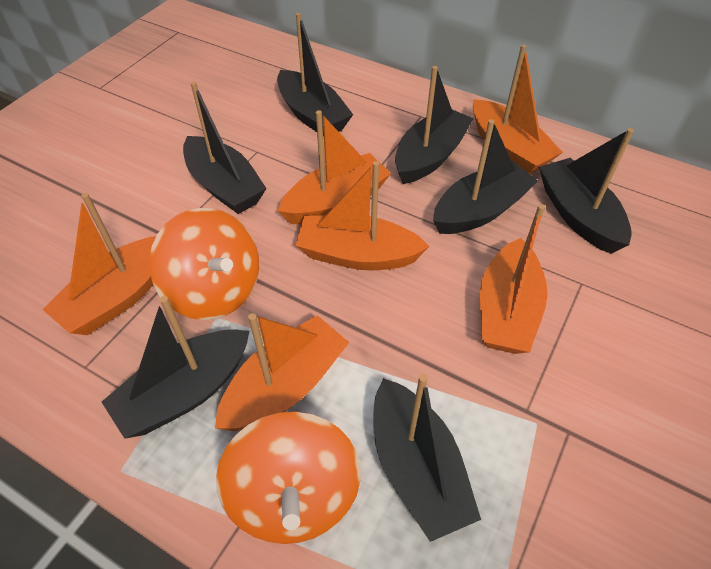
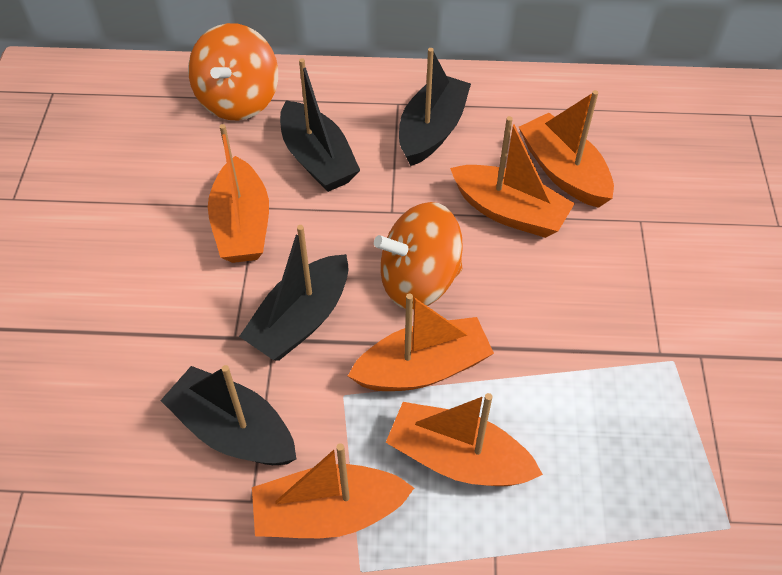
black boat: 7 -> 4

